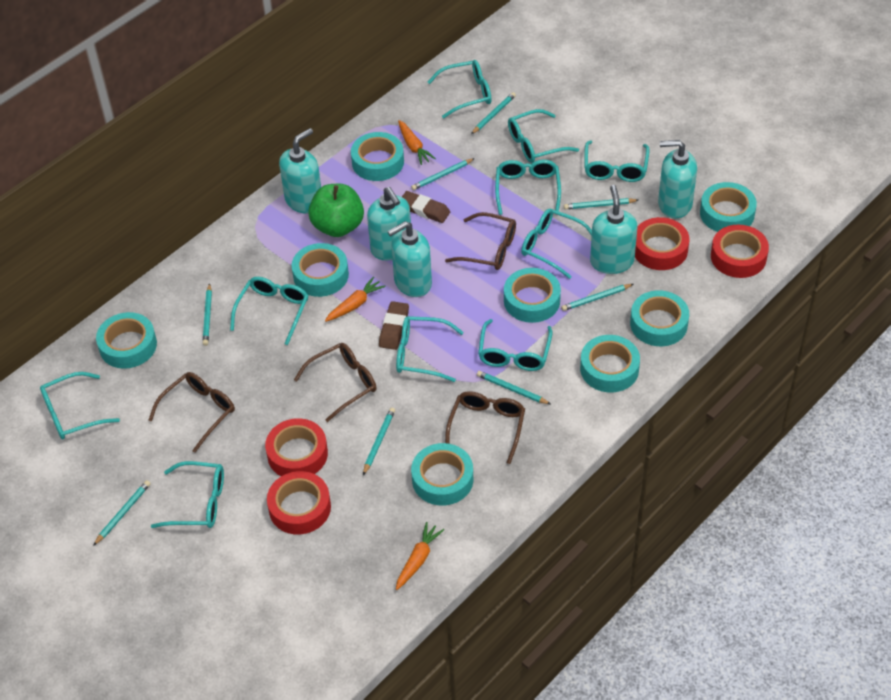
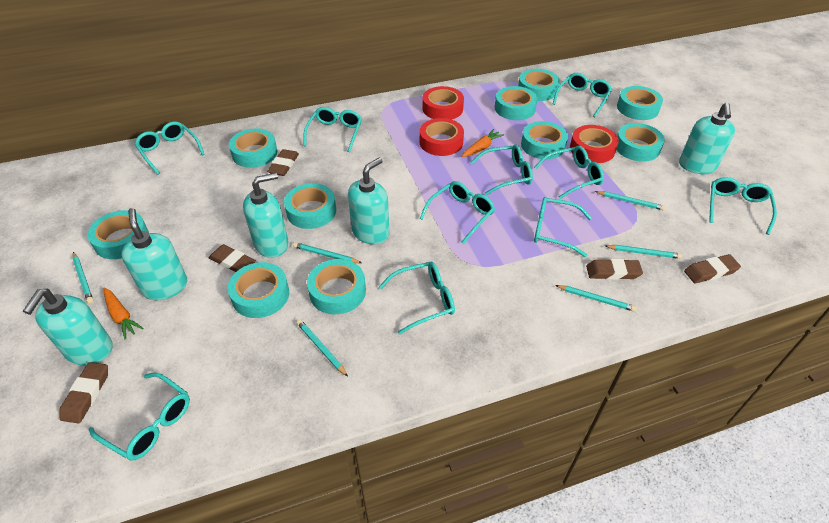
brown eraser: 2 -> 5
brown glasses: 4 -> 0
green apple: 1 -> 0
orange carrot: 3 -> 2
red tape: 4 -> 3
turquoise pencil: 8 -> 6
turquoise tape: 8 -> 10

